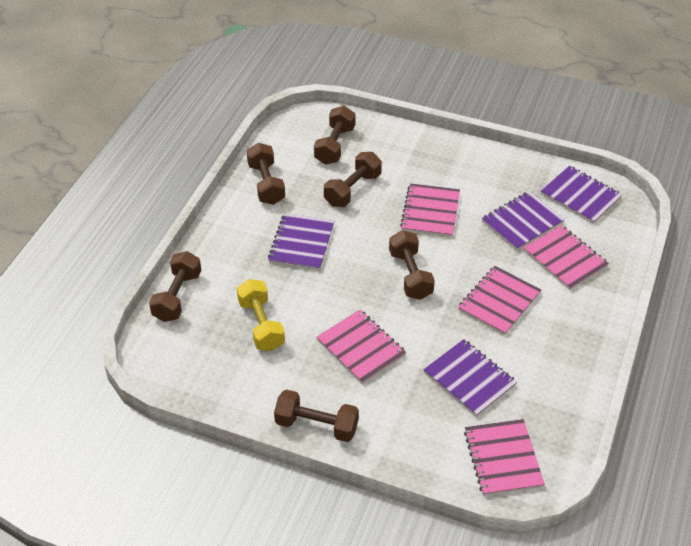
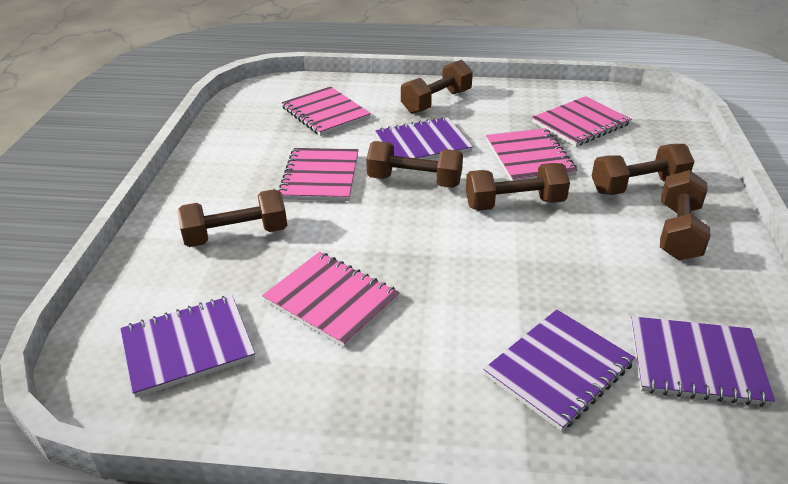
yellow dumbbell: 1 -> 0

